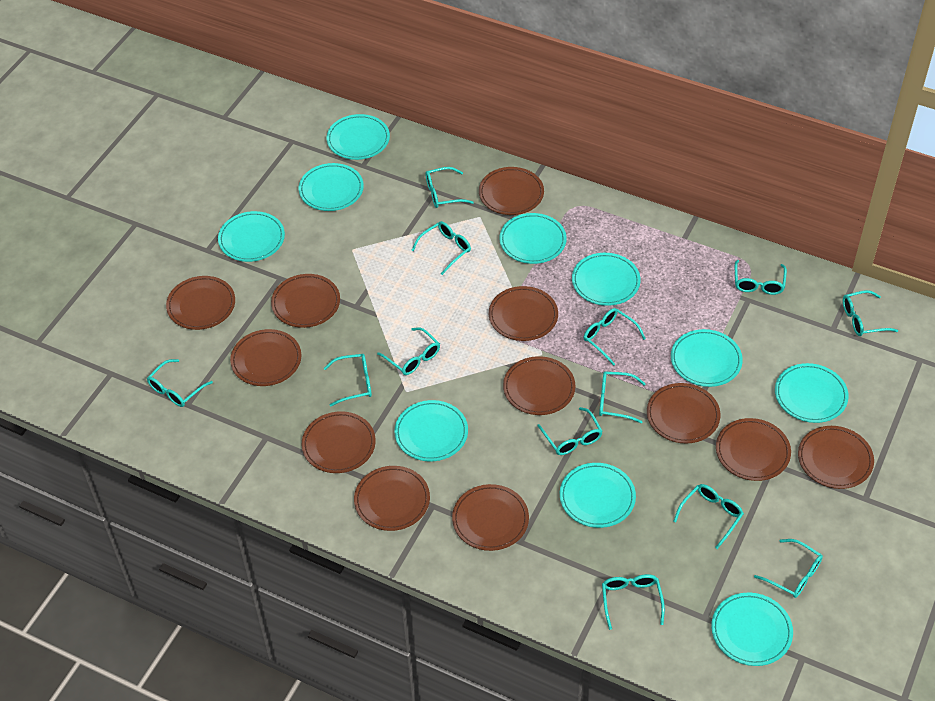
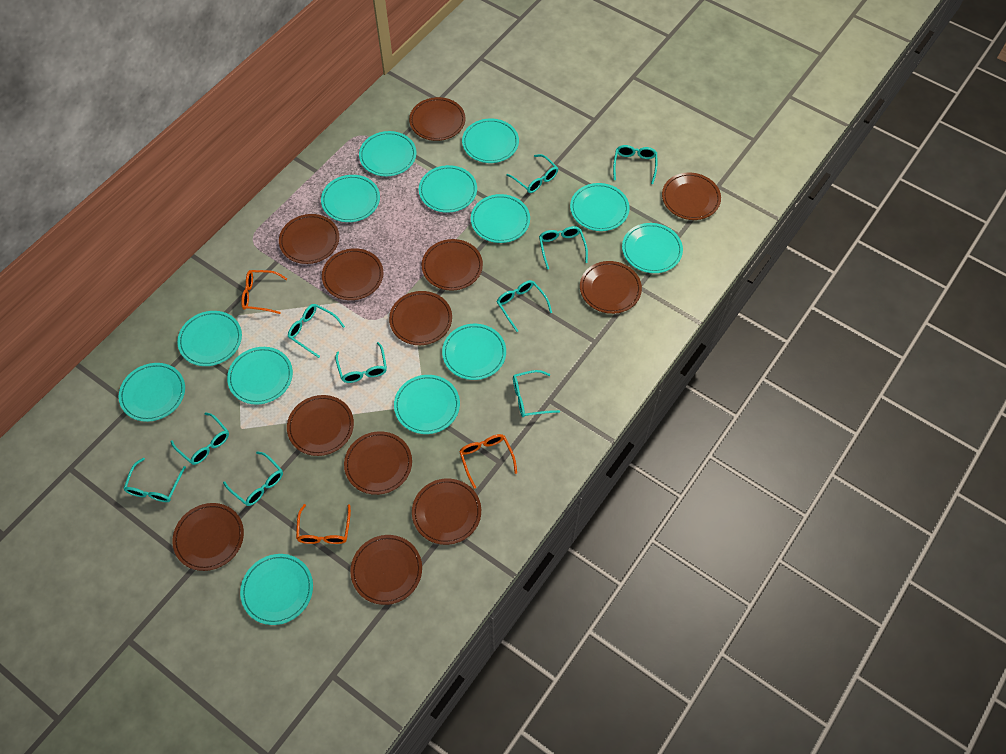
orange glasses: 0 -> 3
turquoise glasses: 13 -> 10
turquoise plate: 10 -> 13

